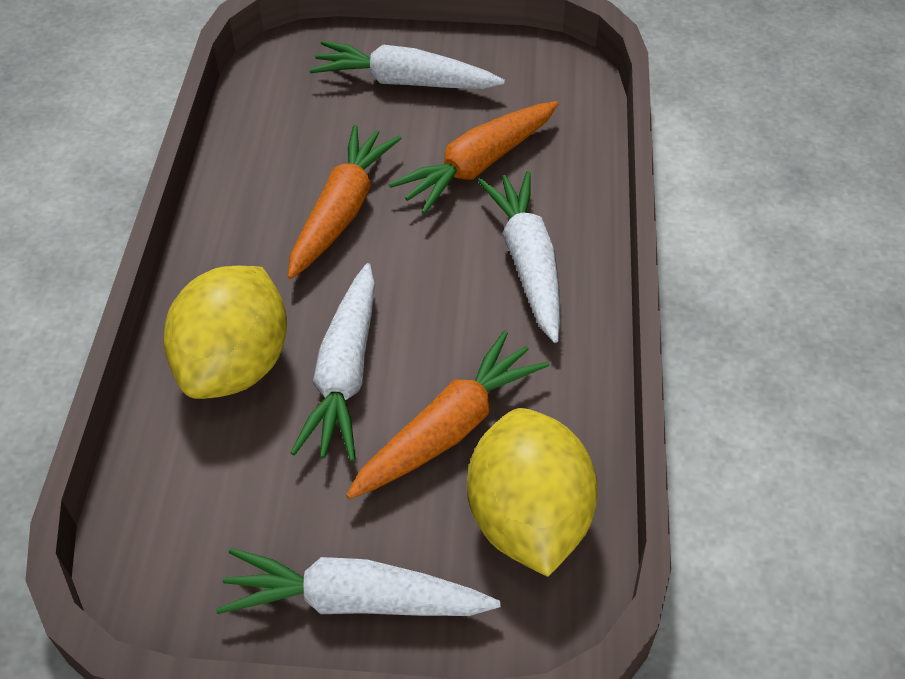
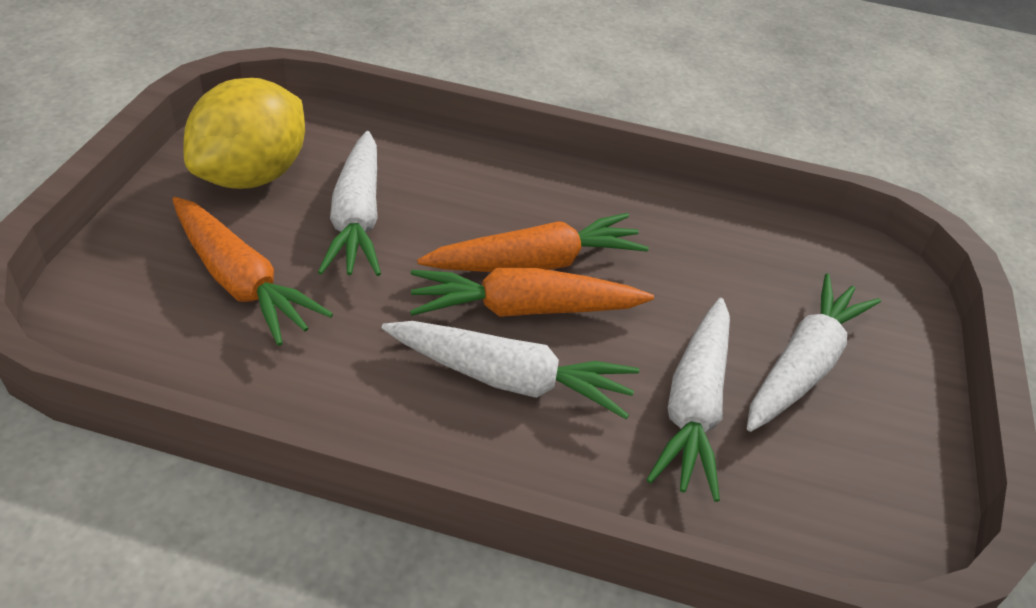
yellow lemon: 2 -> 1

